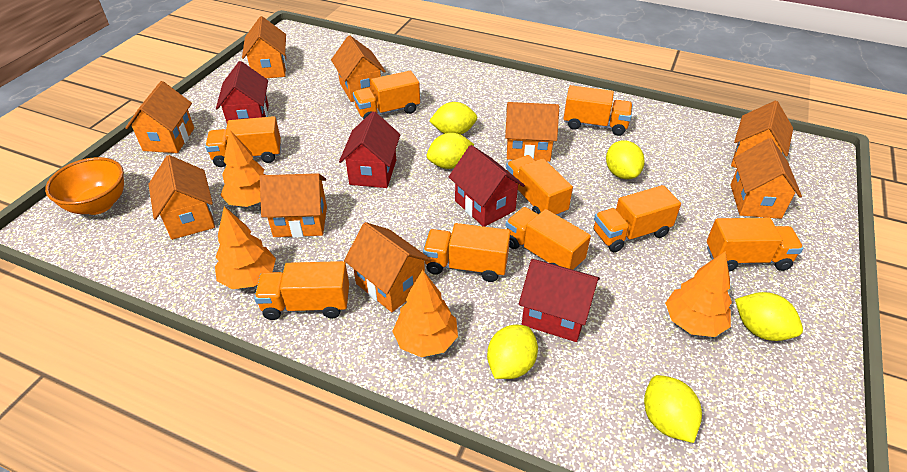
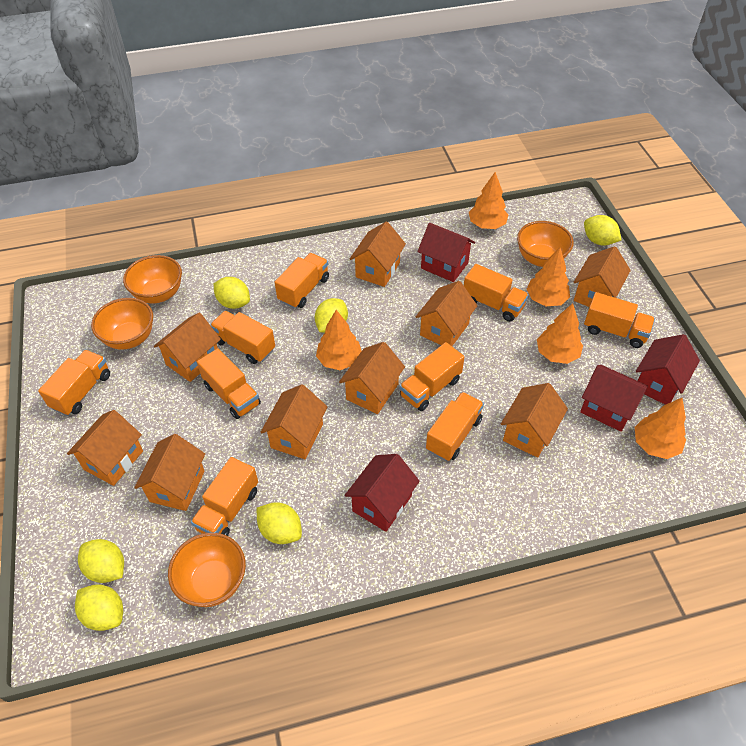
orange bowl: 1 -> 4
orange tree: 4 -> 5

